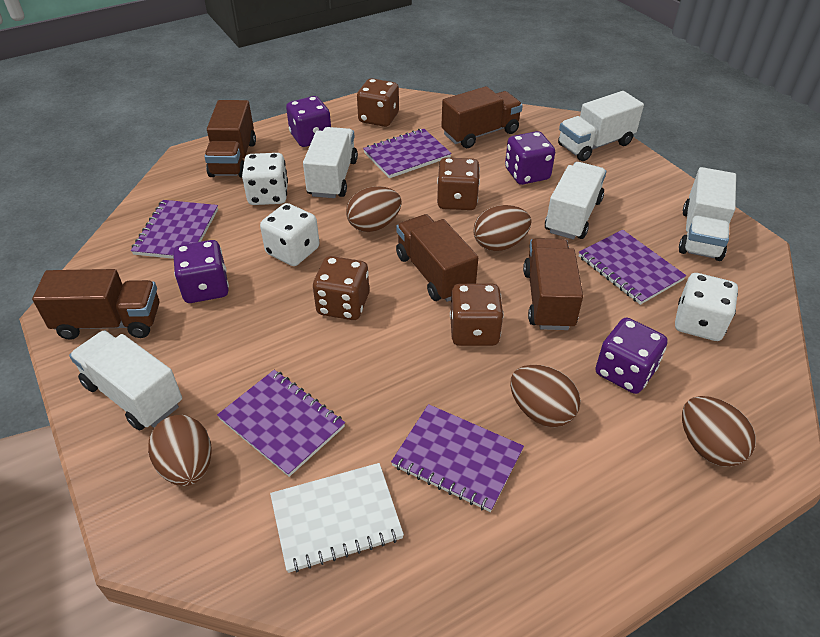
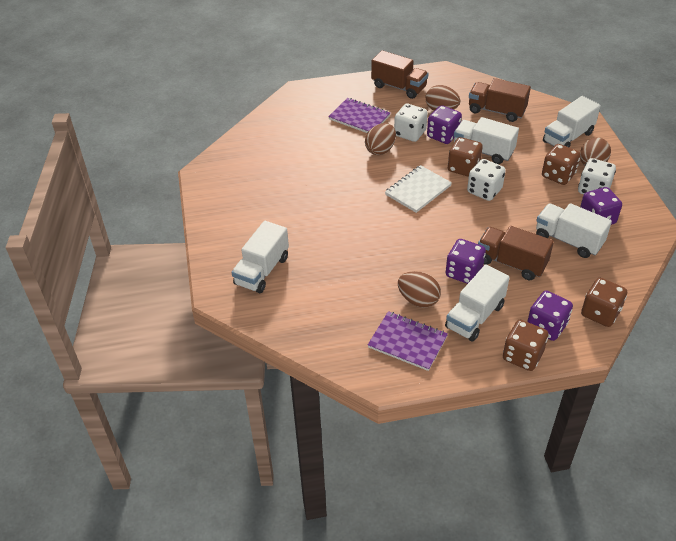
brown egg: 5 -> 4
brown truck: 5 -> 3
purple notebook: 5 -> 2

